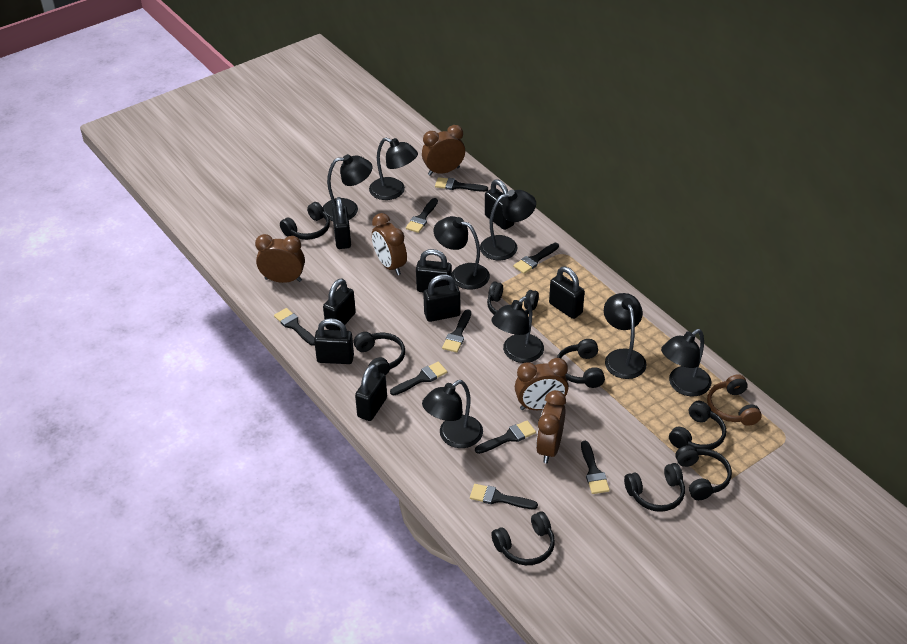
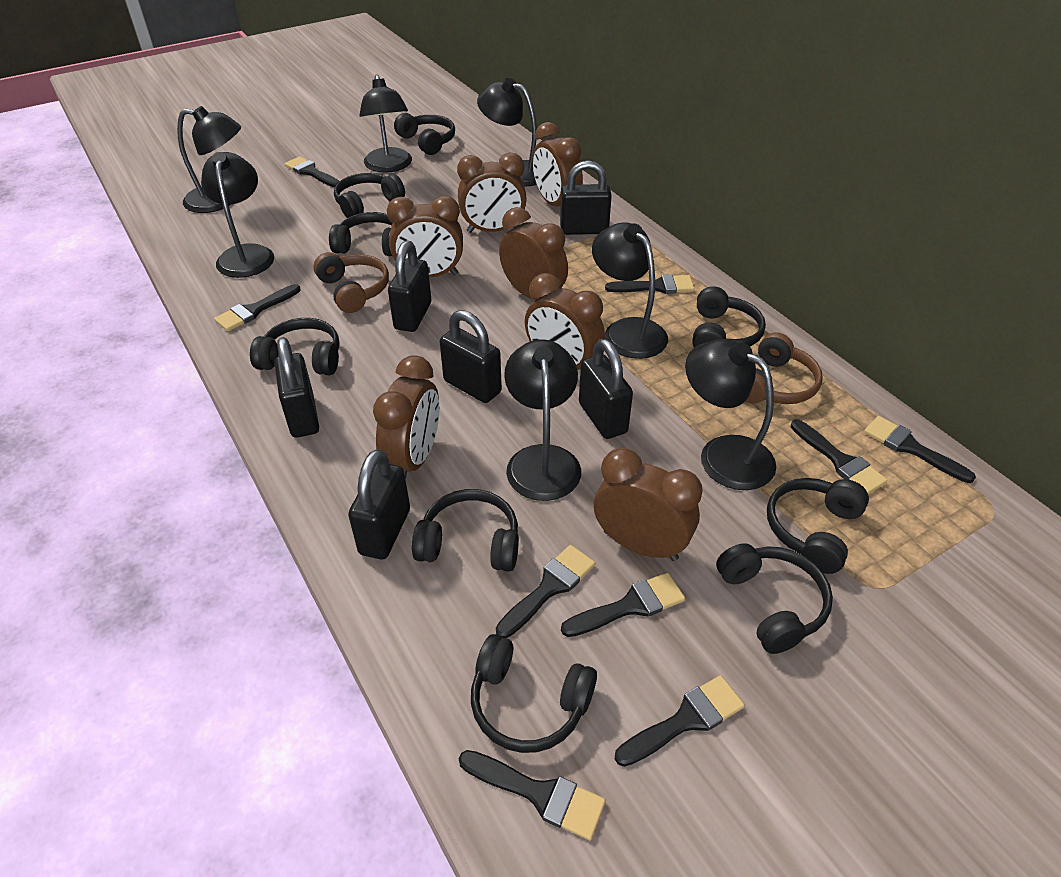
black headphones: 8 -> 9
black lamp: 8 -> 7
black padlock: 8 -> 6
brown clock: 5 -> 7
brown headphones: 1 -> 2

